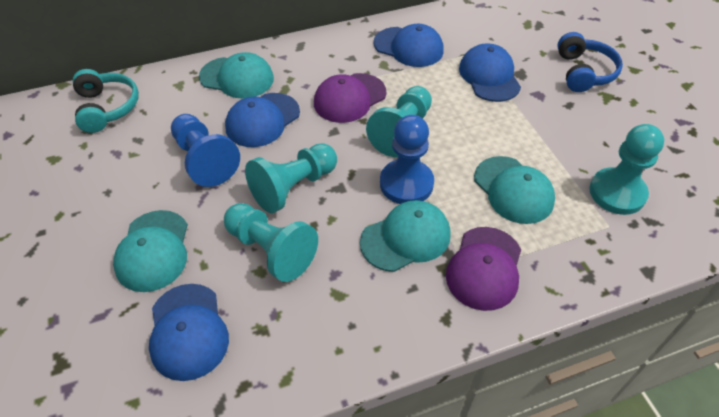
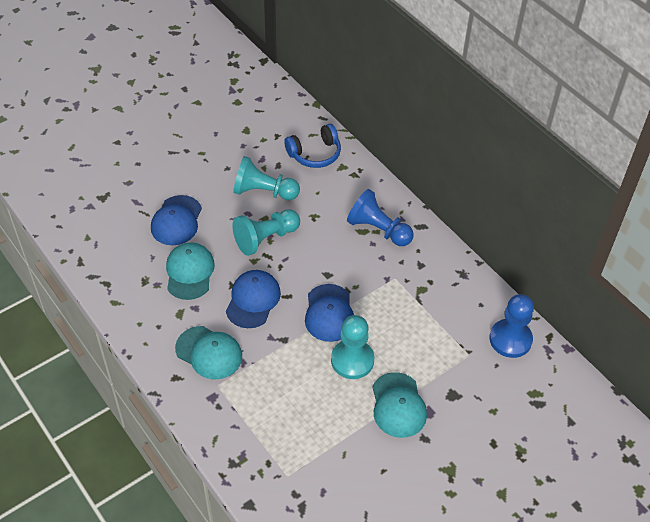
blue cap: 4 -> 3
purple cap: 2 -> 0
turquoise cap: 4 -> 3
turquoise headphones: 1 -> 0
turquoise pawn: 4 -> 3

